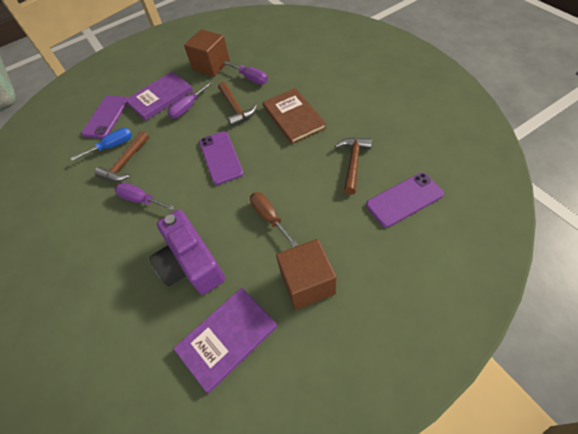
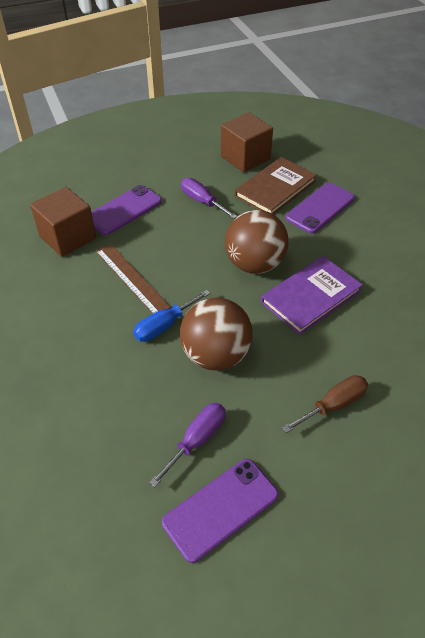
brown ball: 0 -> 2
brown hammer: 3 -> 0
brown ruler: 0 -> 1
purple book: 2 -> 1
purple camera: 1 -> 0
purple screwdriver: 3 -> 2

